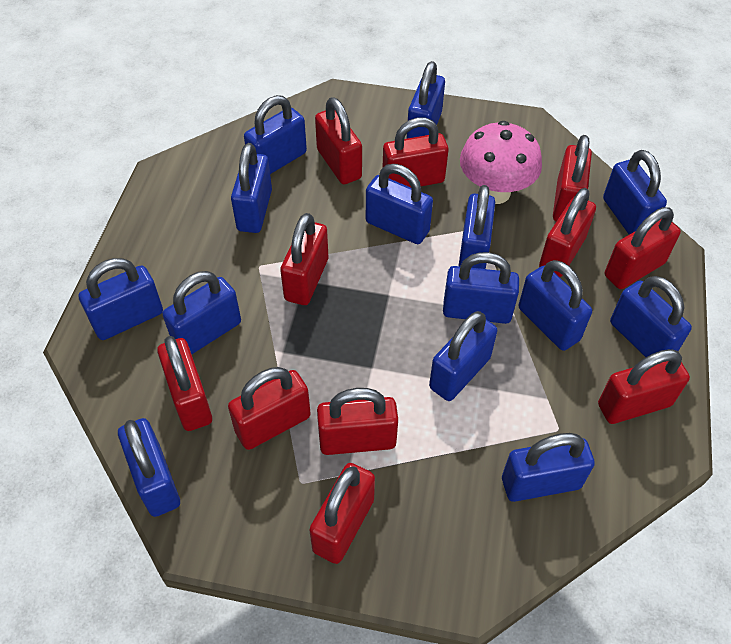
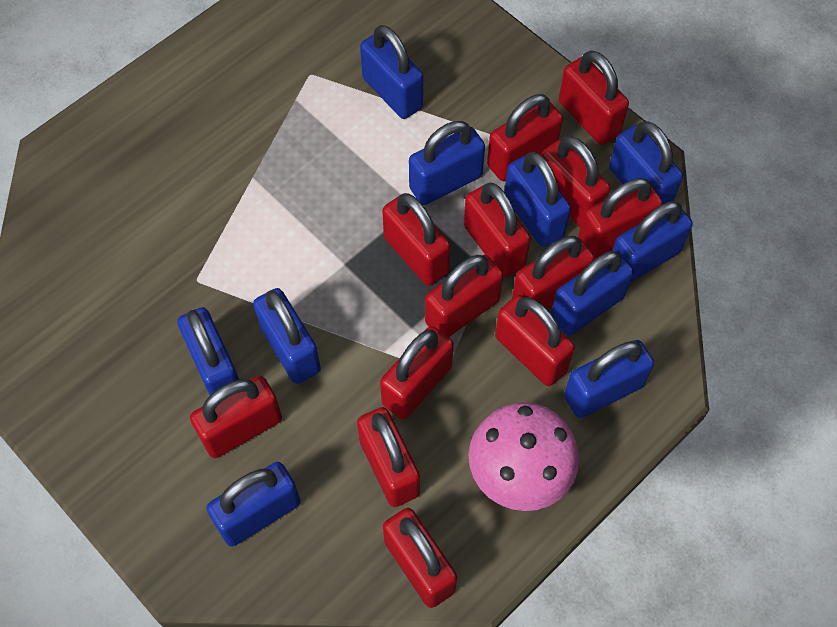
blue padlock: 14 -> 10
red padlock: 11 -> 13

